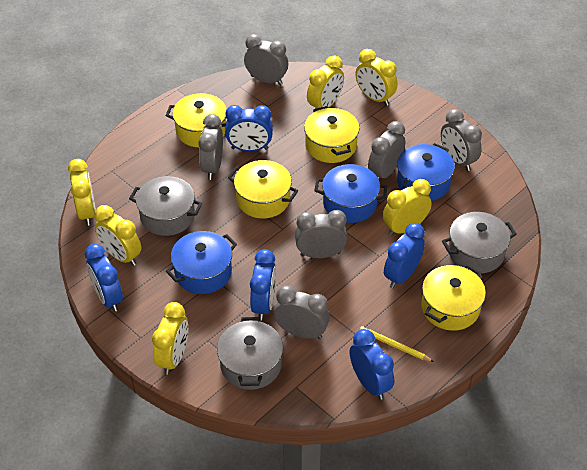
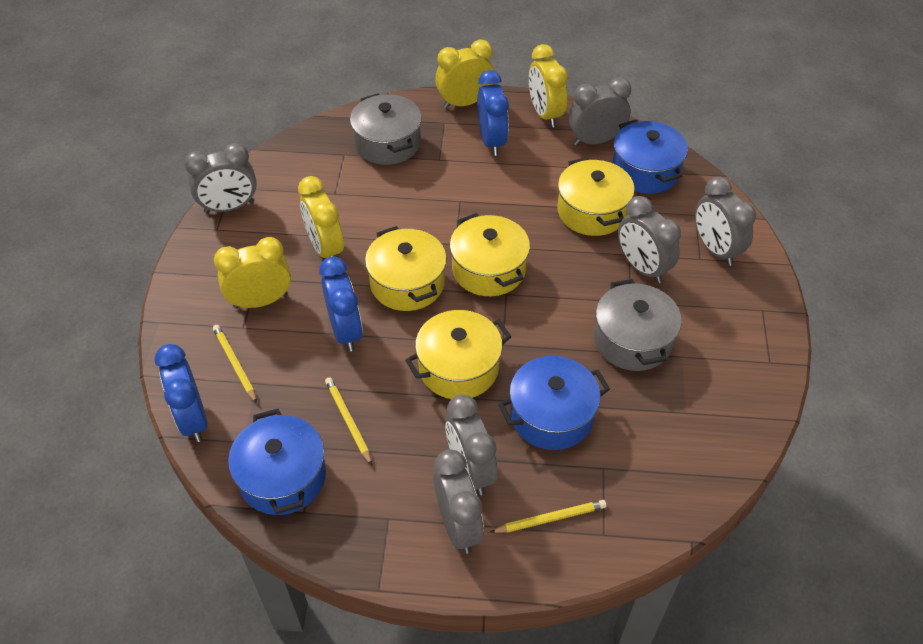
blue clock: 5 -> 3
grey pot: 3 -> 2
yellow clock: 6 -> 4
yellow pencil: 1 -> 3

